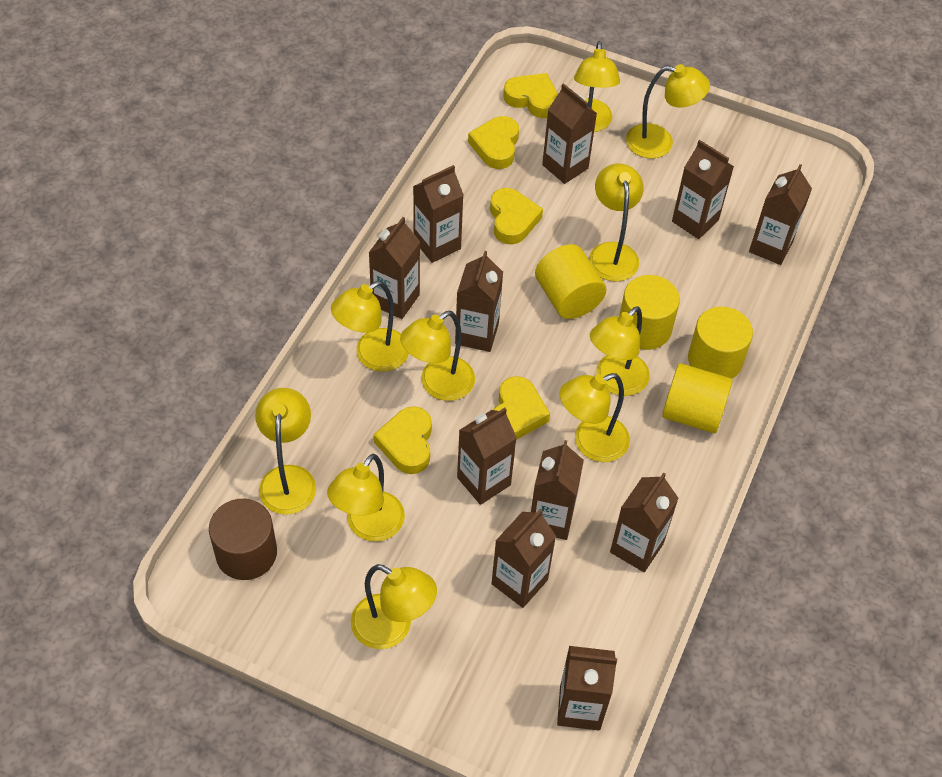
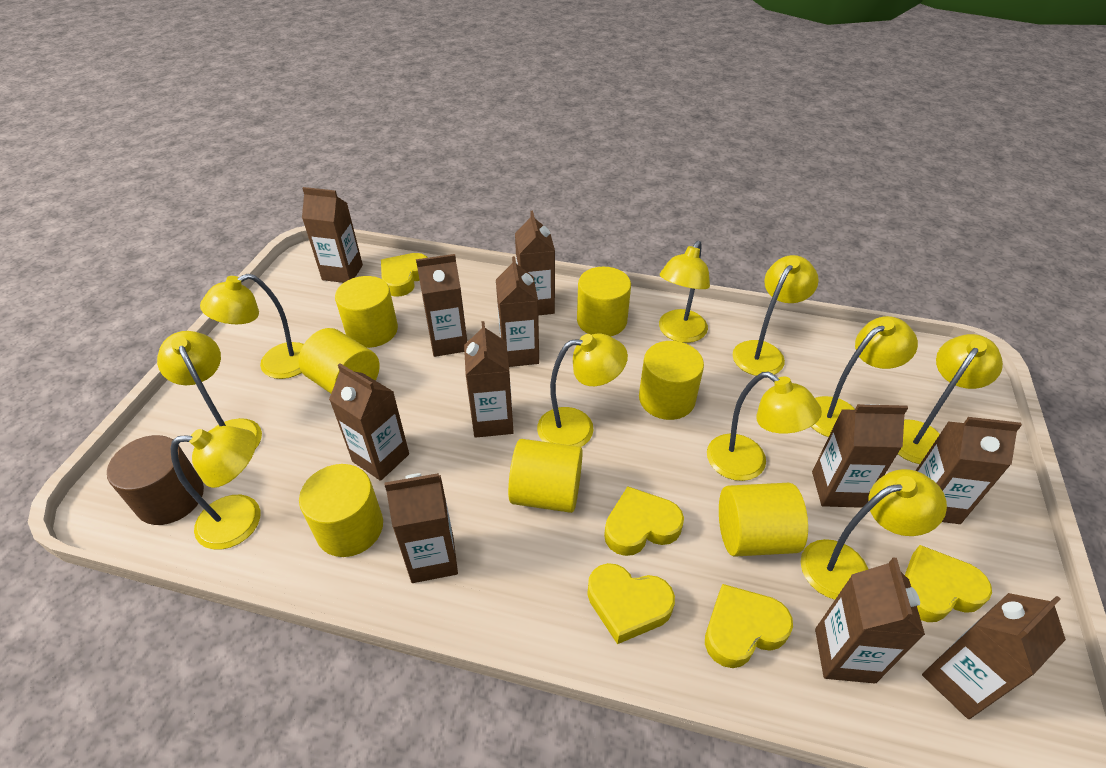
yellow cylinder: 4 -> 7

